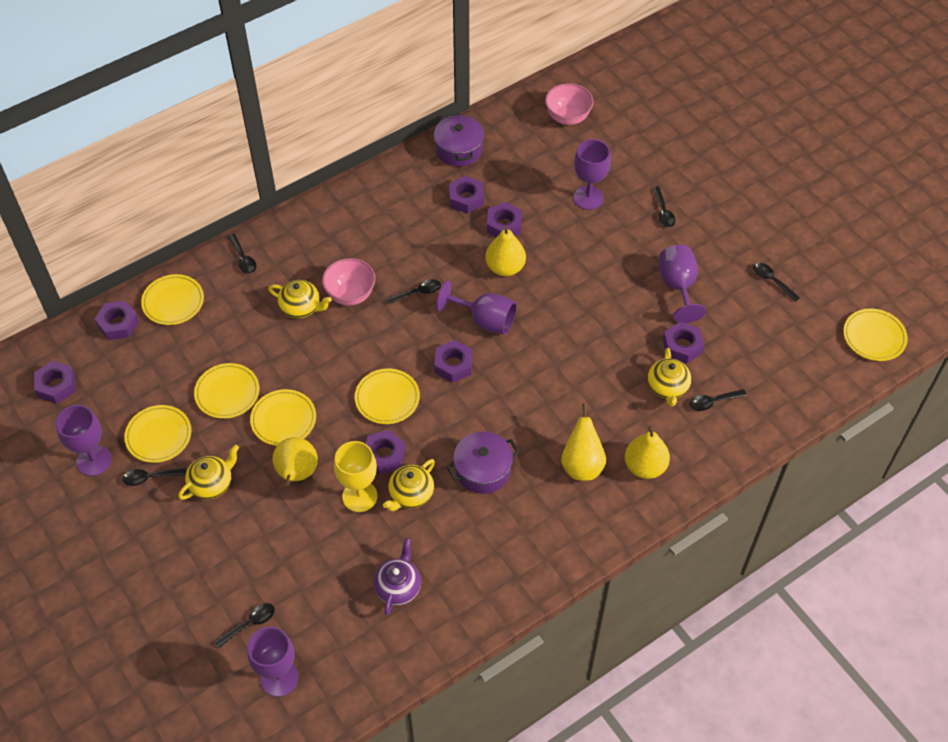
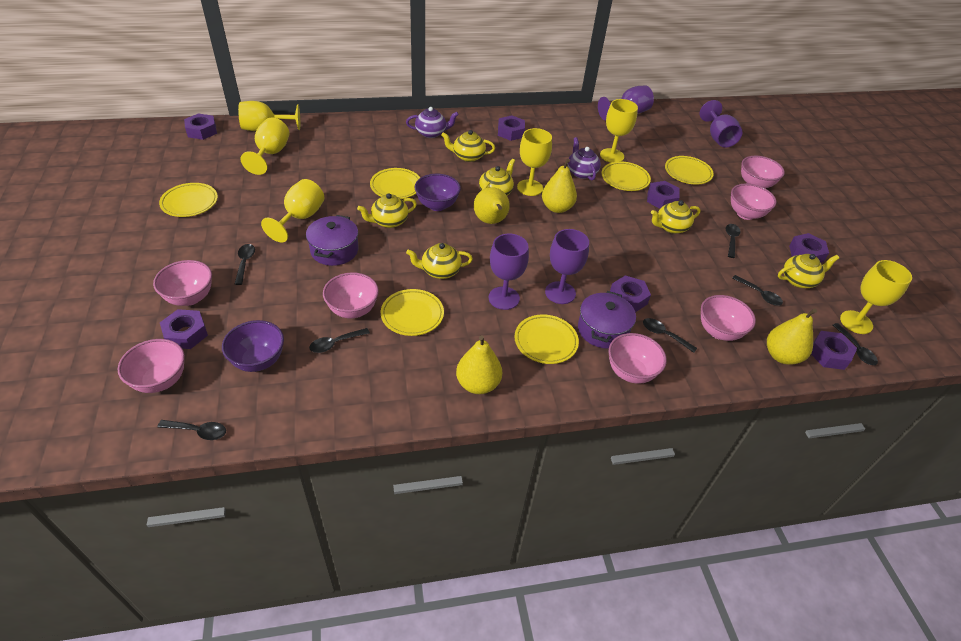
pink bowl: 2 -> 7
purple bowl: 0 -> 2
purple goblet: 5 -> 4
purple teapot: 1 -> 2
yellow goblet: 1 -> 6
yellow teapot: 4 -> 6

